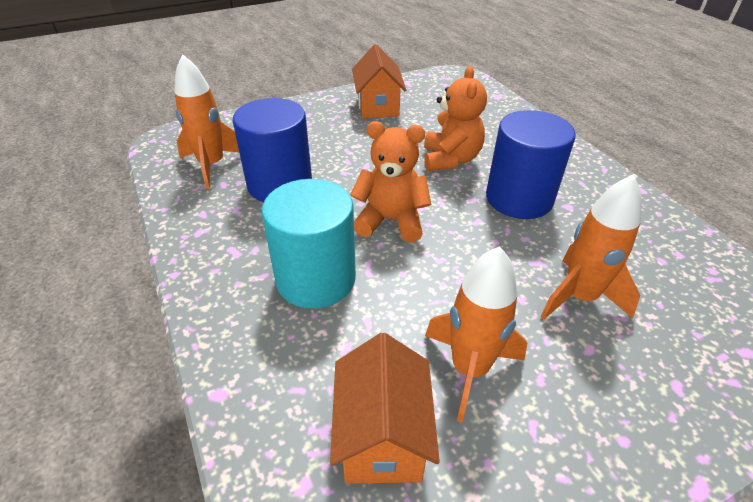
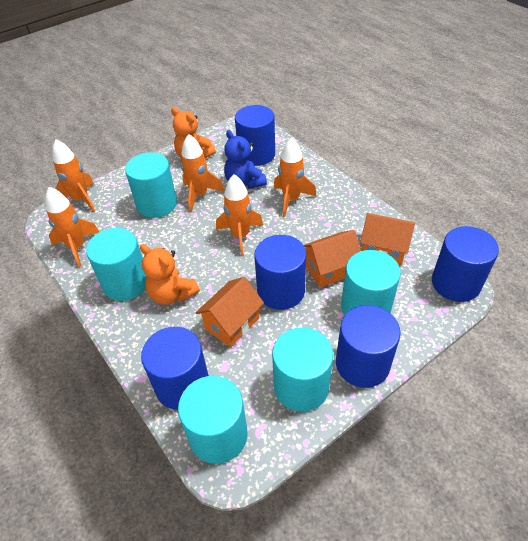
blue cylinder: 2 -> 5
blue teddy bear: 0 -> 1
orange house: 2 -> 3
orange rocket: 3 -> 5
turquoise cylinder: 1 -> 5

